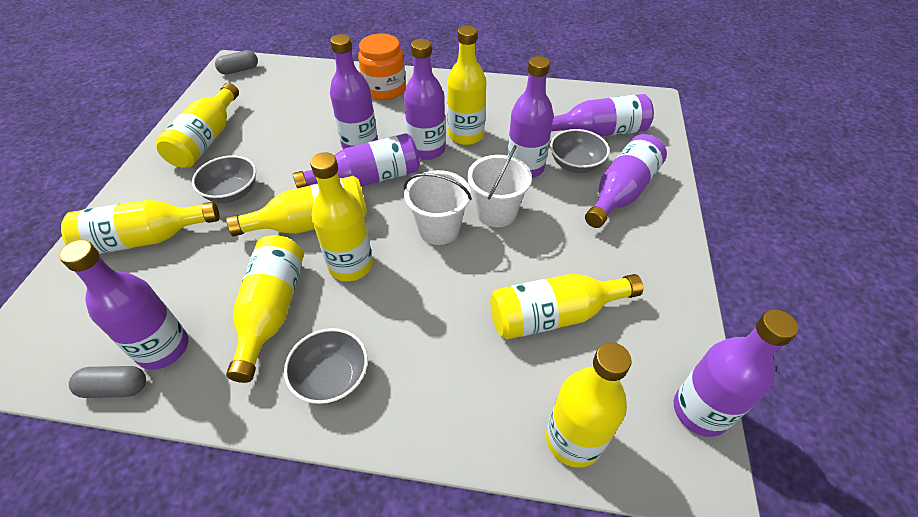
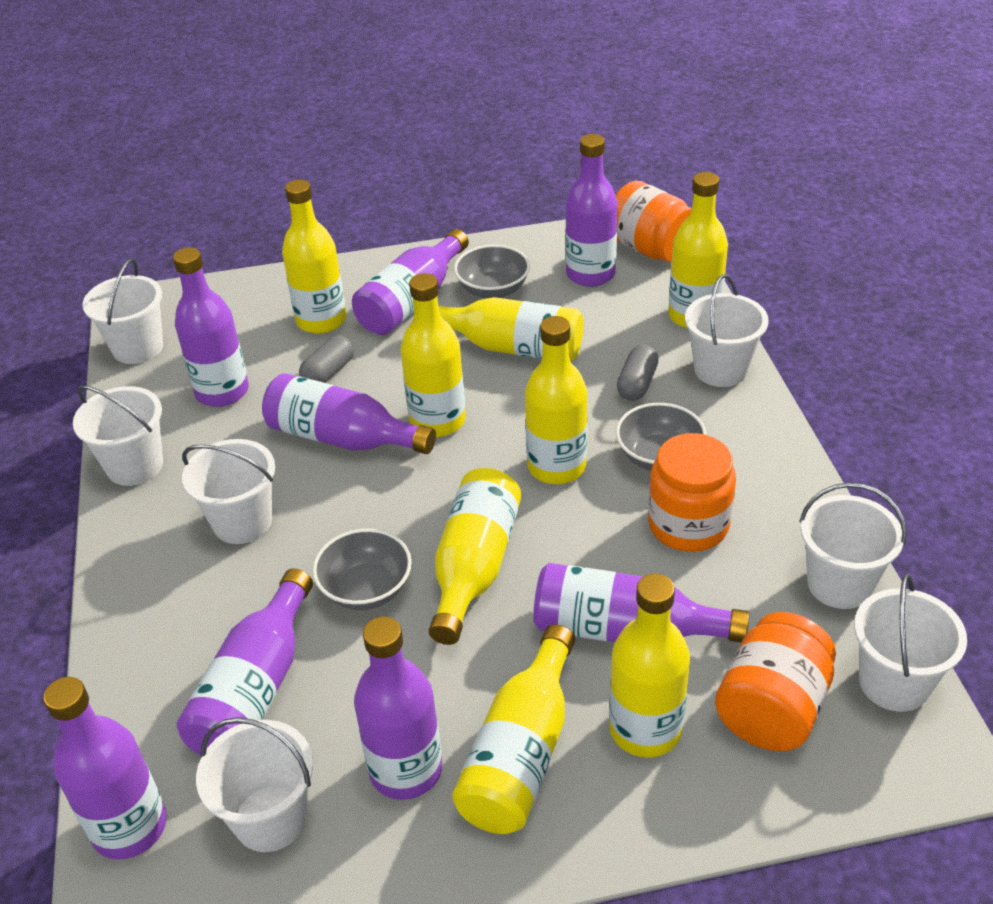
orange jar: 1 -> 3
white bucket: 2 -> 7

